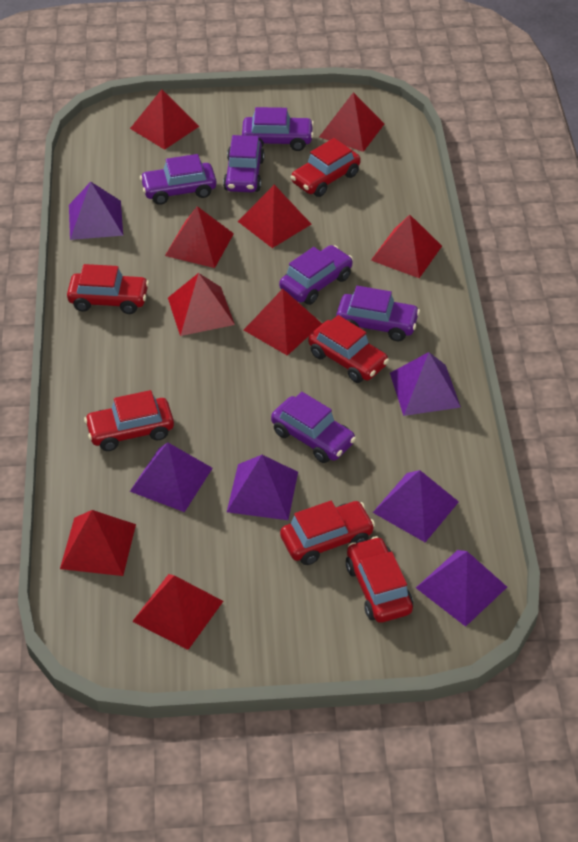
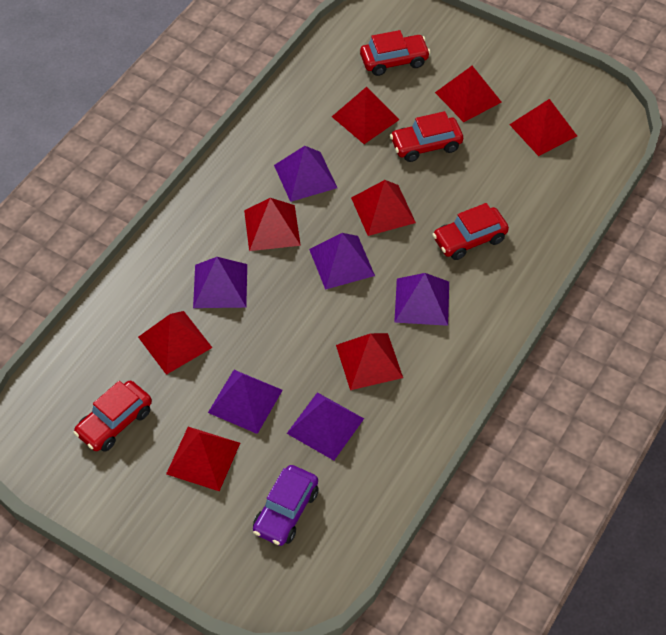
purple car: 6 -> 1
red car: 6 -> 4
red pyramid: 9 -> 8

